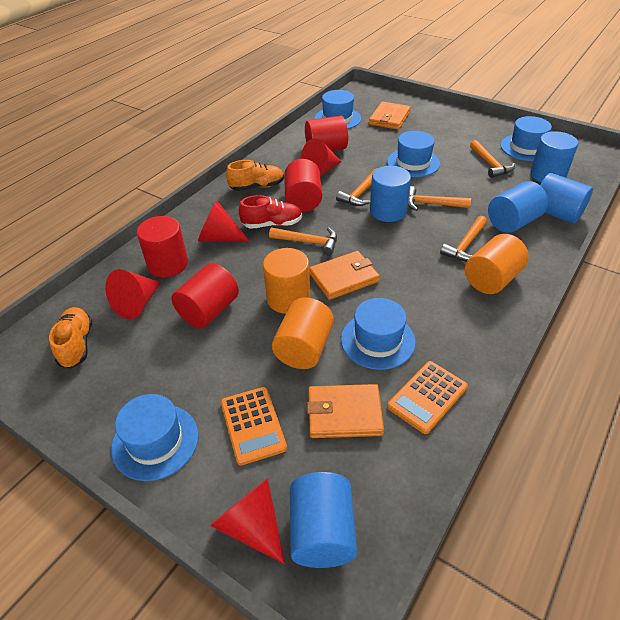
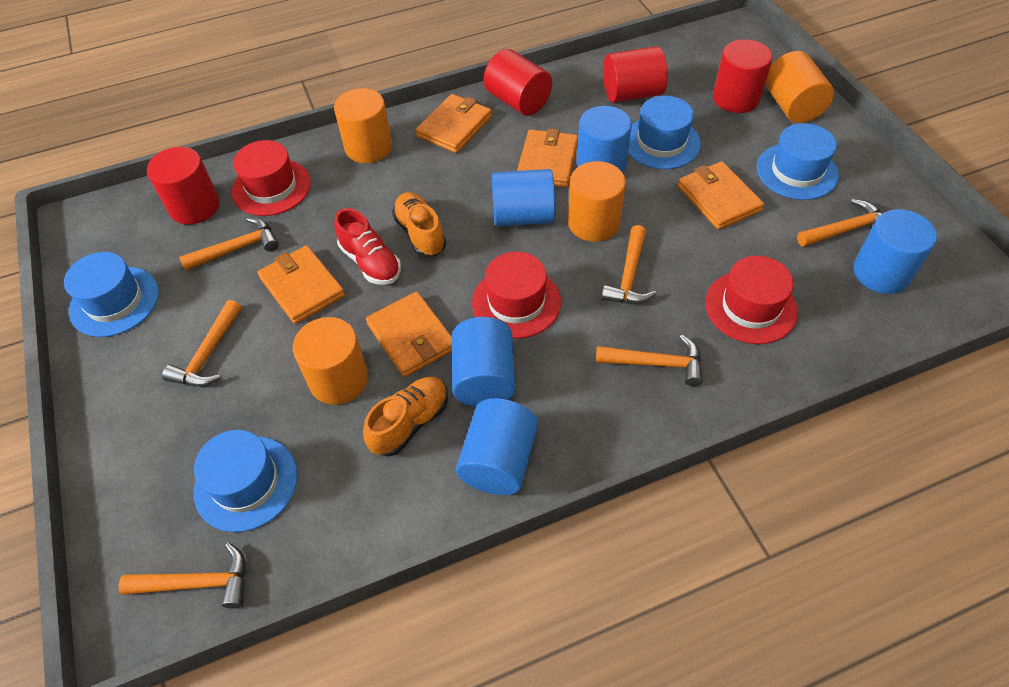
blue hat: 5 -> 4
orange calculator: 2 -> 0
orange cylinder: 3 -> 4
orange hammer: 5 -> 6
orange wallet: 3 -> 5
red cone: 4 -> 0
red hat: 0 -> 3

